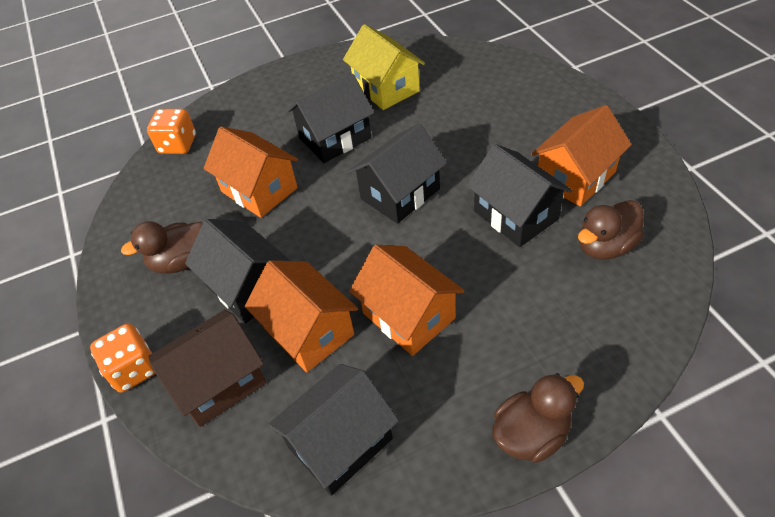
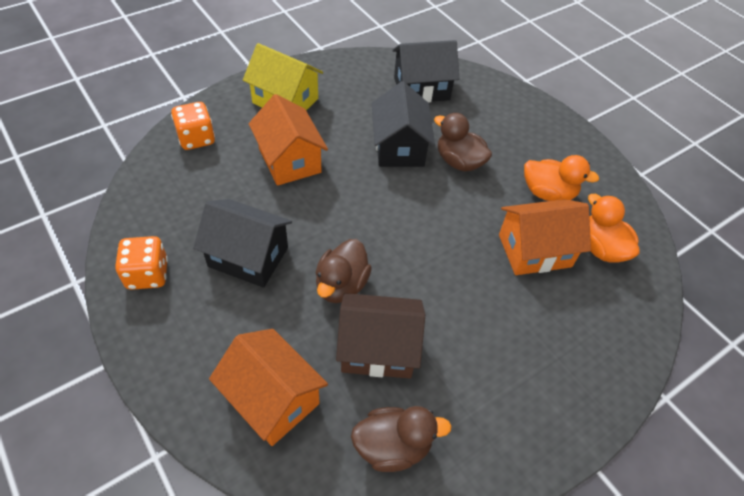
black house: 5 -> 3
orange duck: 0 -> 2
orange house: 4 -> 3

